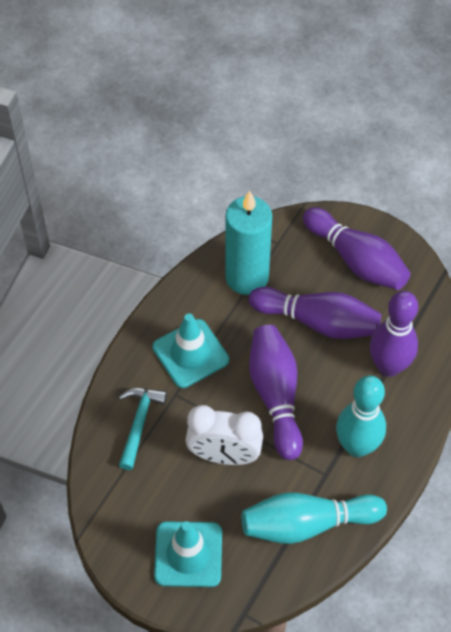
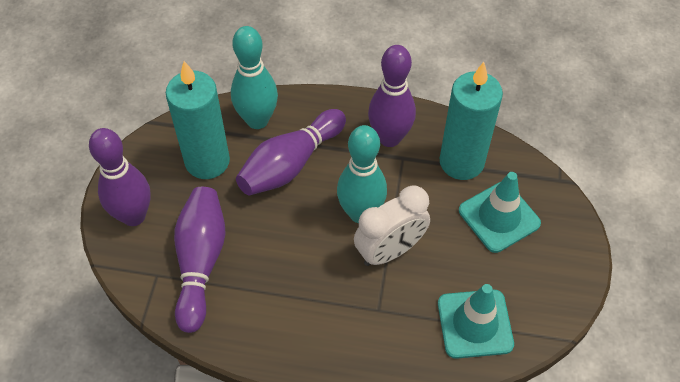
turquoise candle: 1 -> 2
turquoise hammer: 1 -> 0

